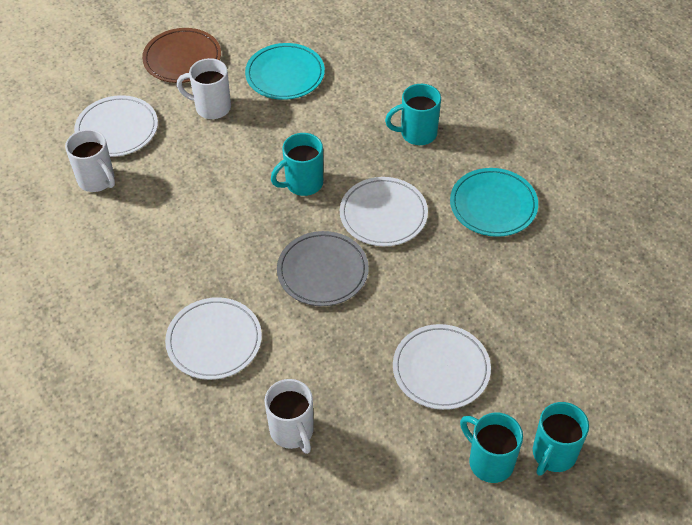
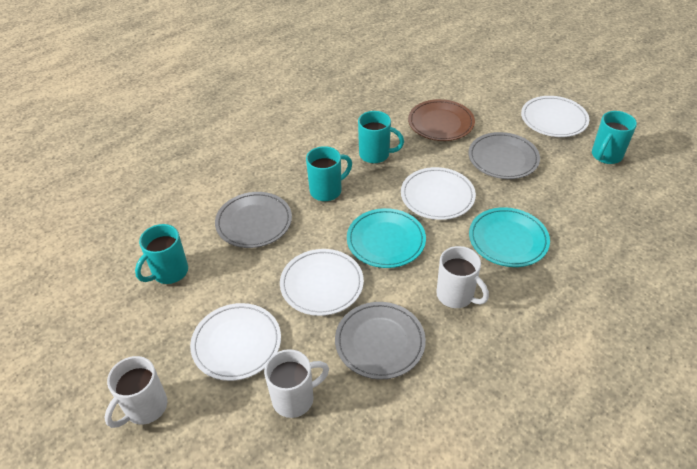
grey plate: 1 -> 3

